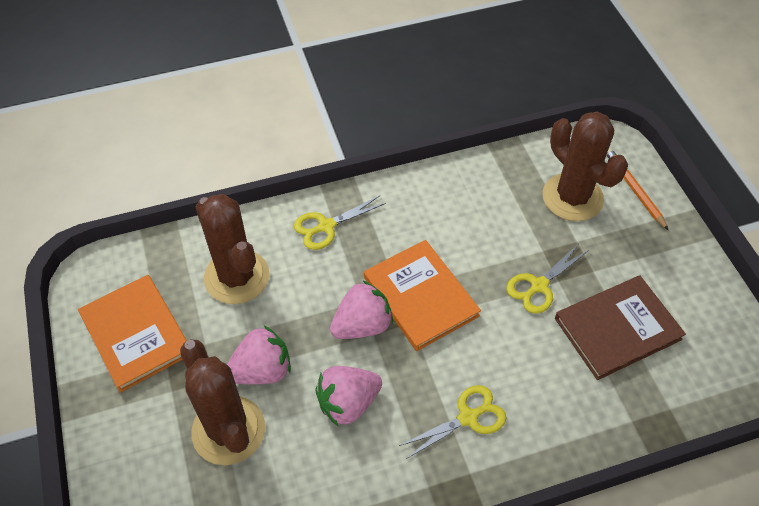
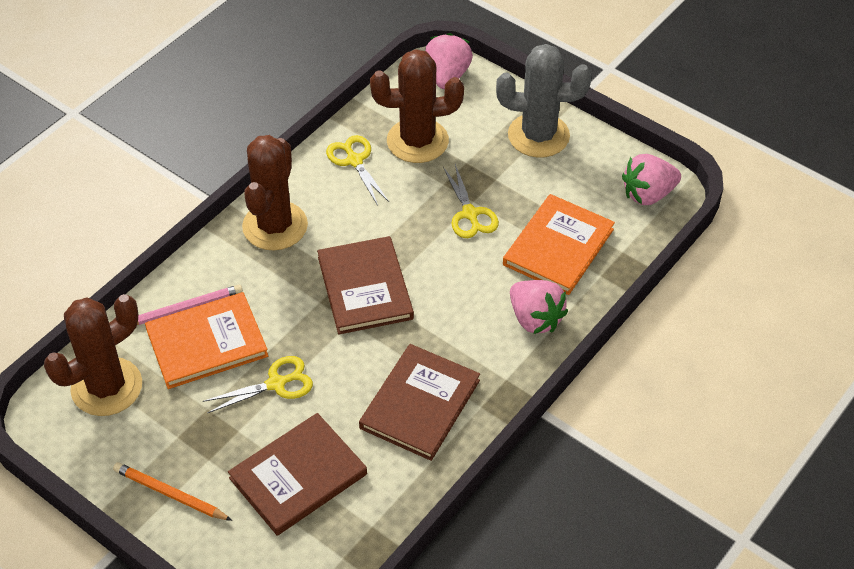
brown book: 1 -> 3
grey cactus: 0 -> 1
pink pencil: 0 -> 1

